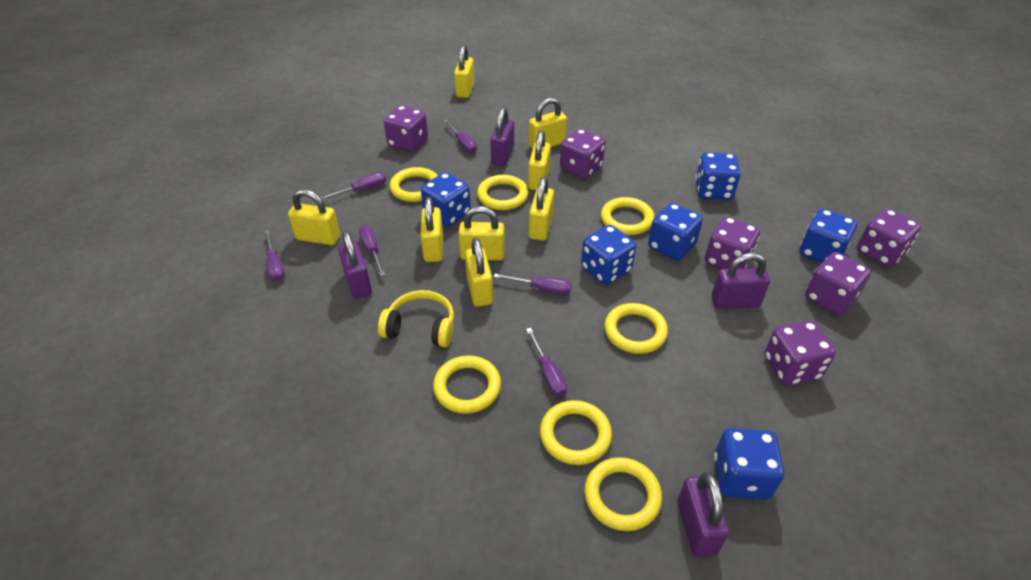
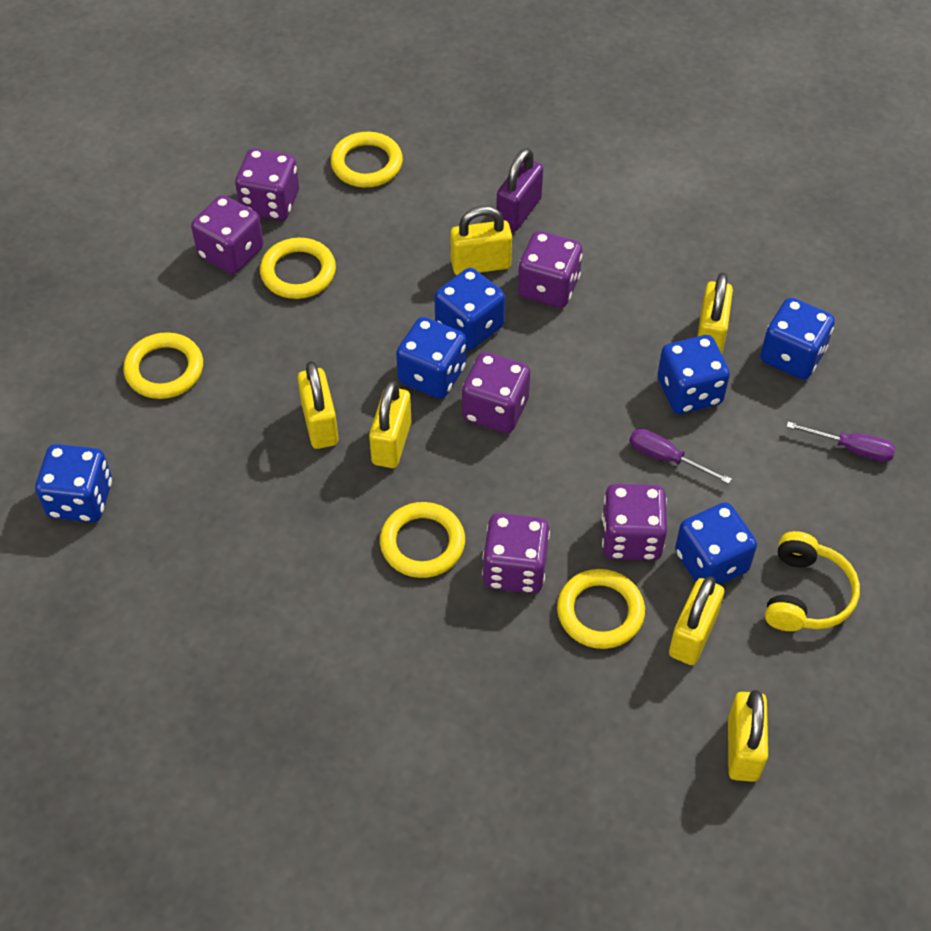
purple padlock: 4 -> 1
purple screwdriver: 6 -> 2
yellow padlock: 8 -> 6
yellow ring: 7 -> 5

